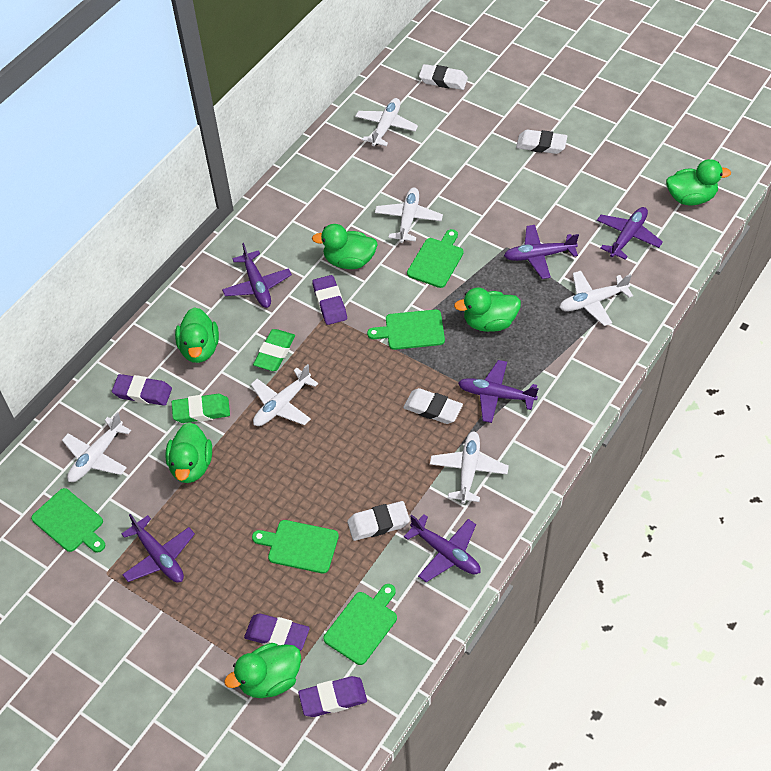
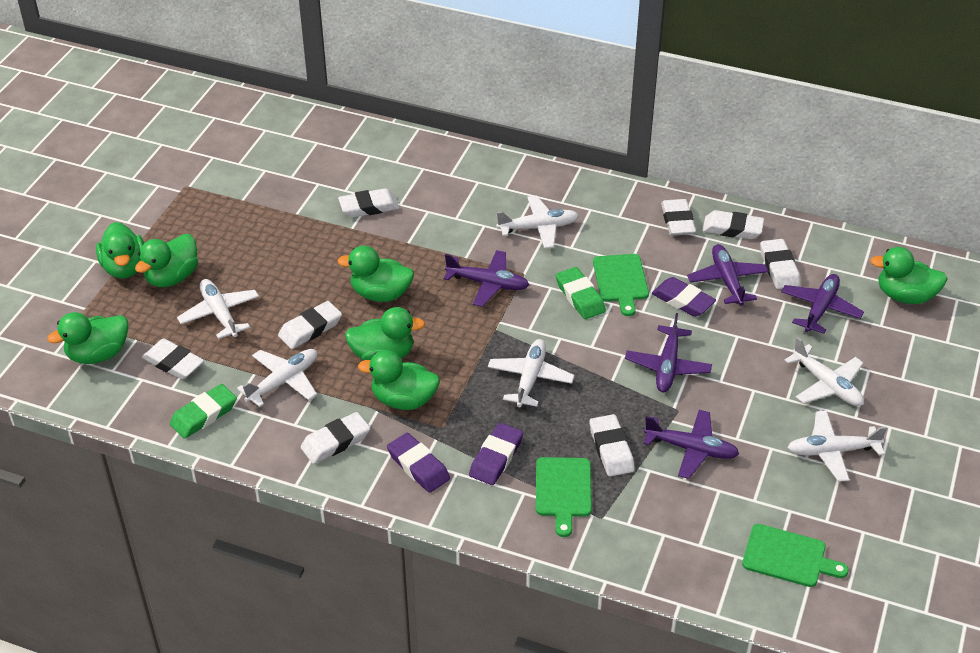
green cutting board: 5 -> 3
green duck: 6 -> 7
purple eraser: 4 -> 3
purple plane: 6 -> 5
white eraser: 4 -> 8

